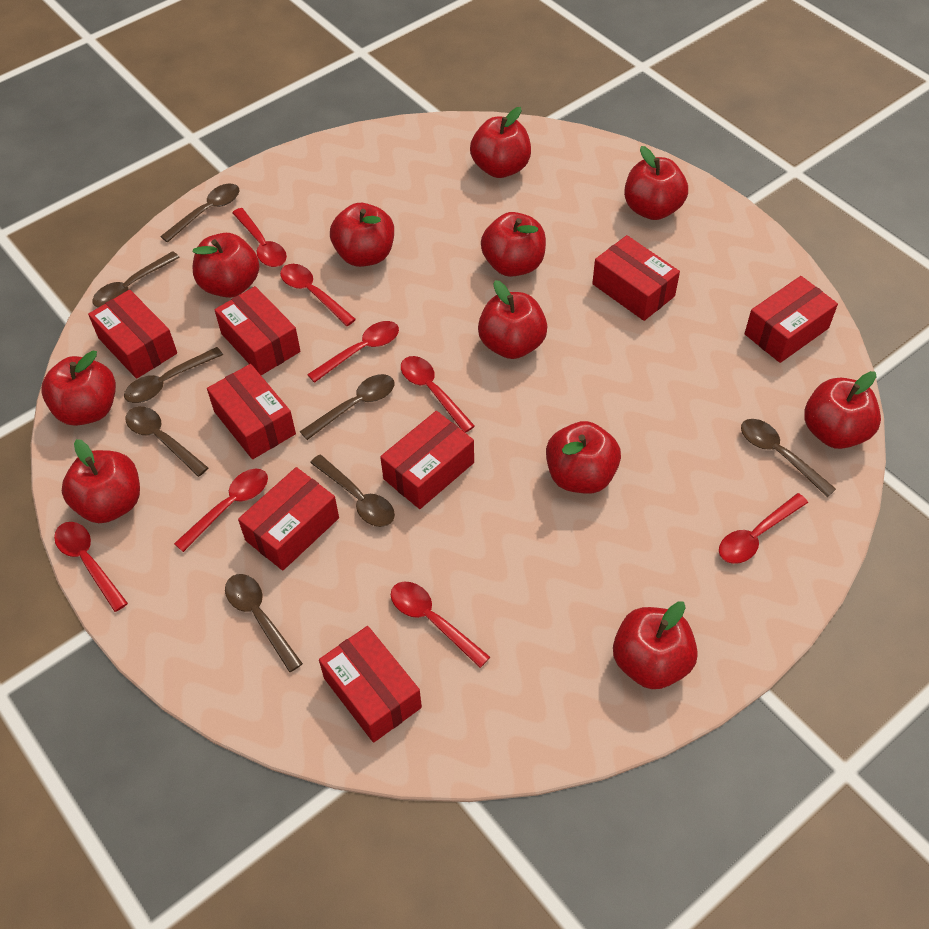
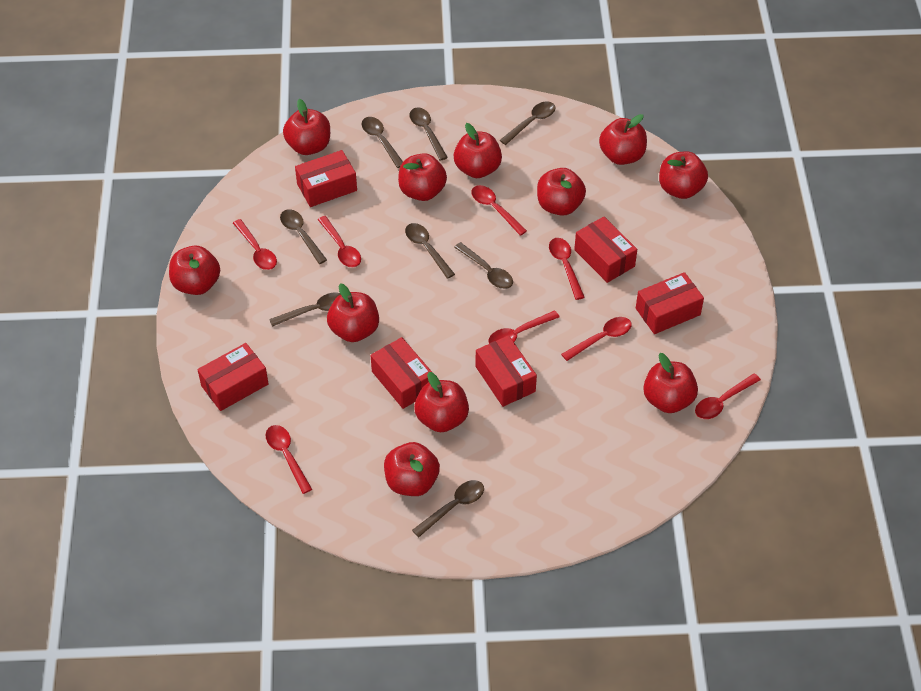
red box: 8 -> 6

